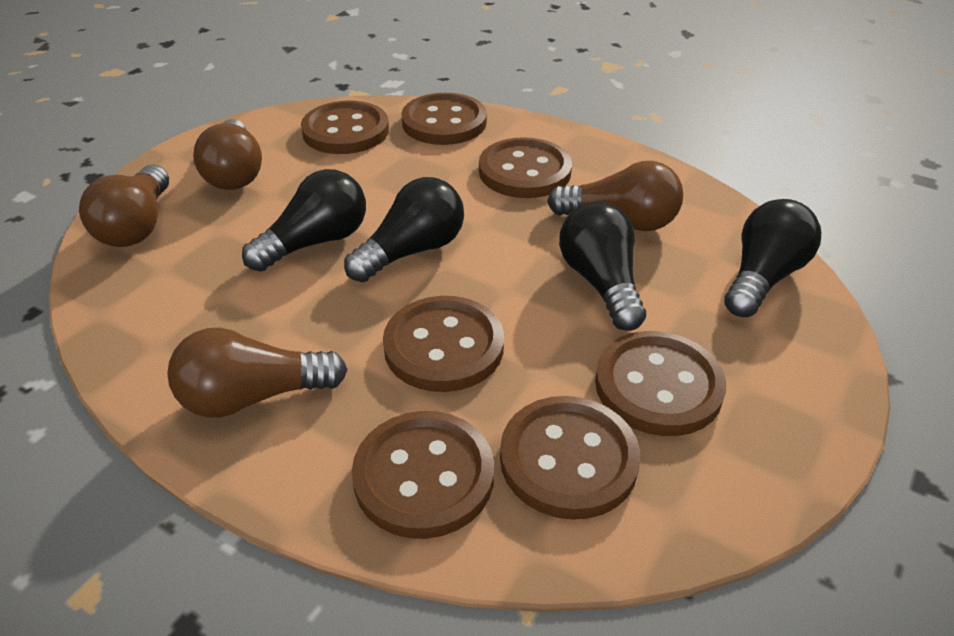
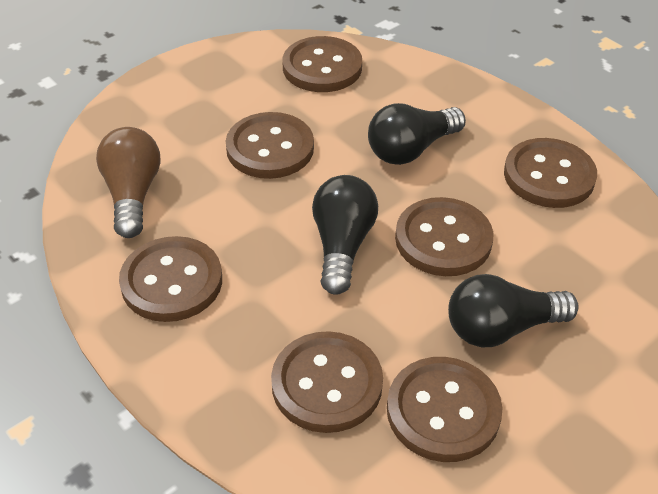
black light bulb: 4 -> 3
brown light bulb: 4 -> 1

